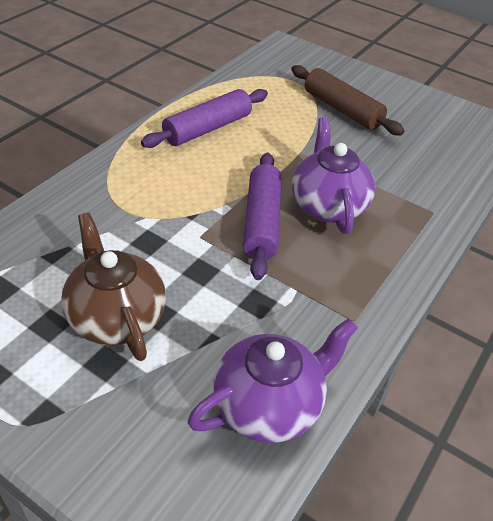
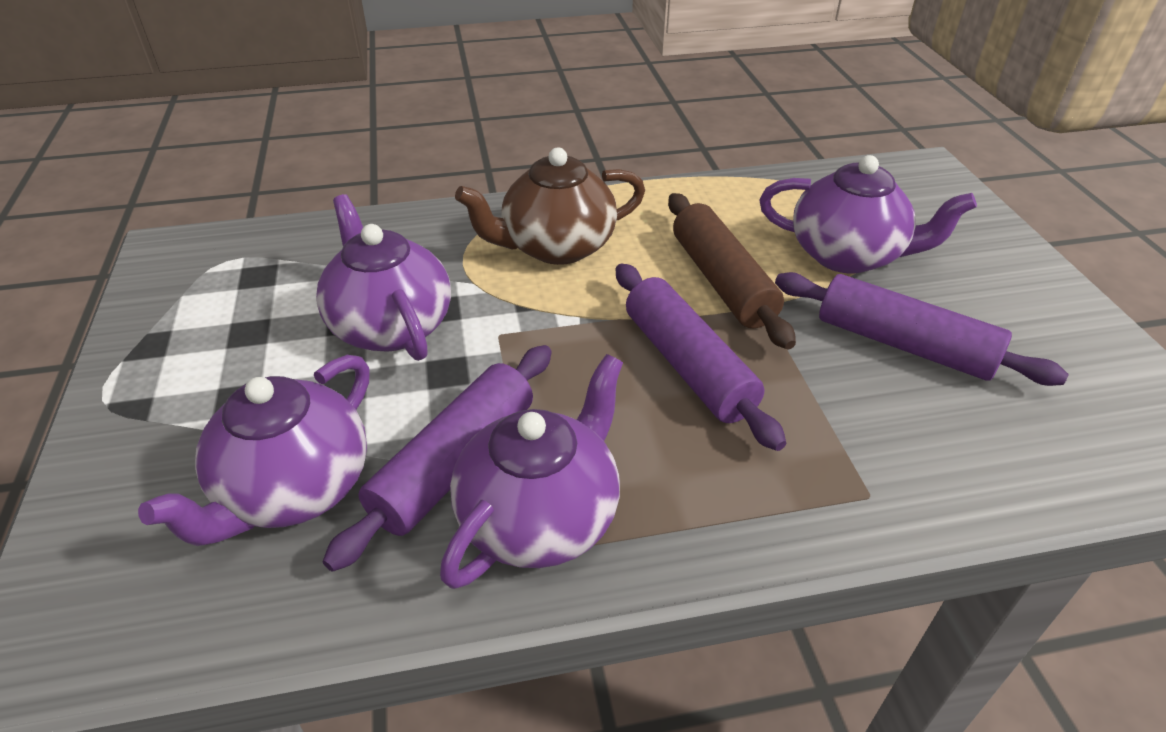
purple rolling pin: 2 -> 3
purple teapot: 2 -> 4

